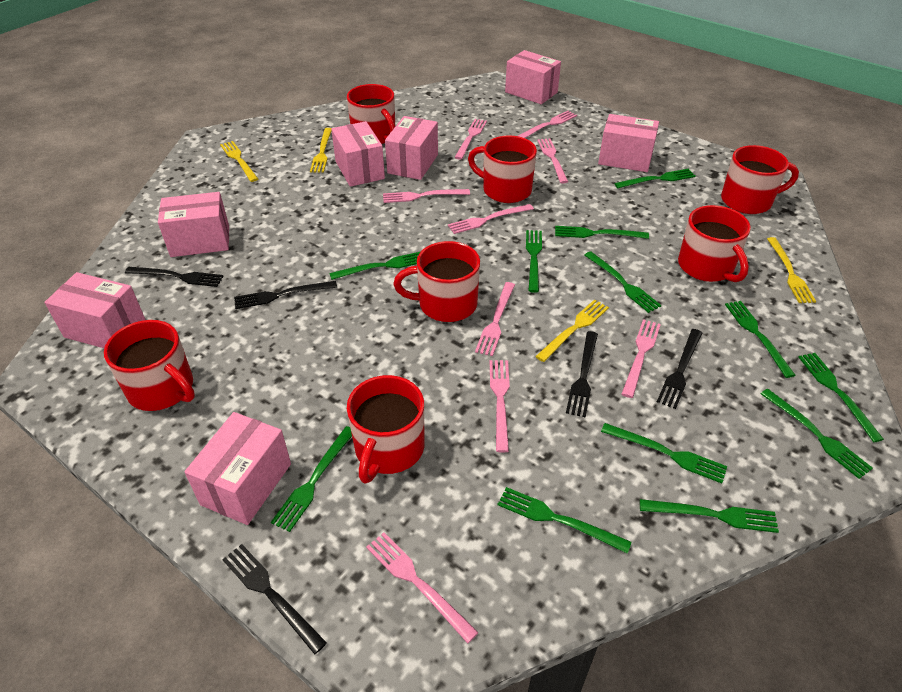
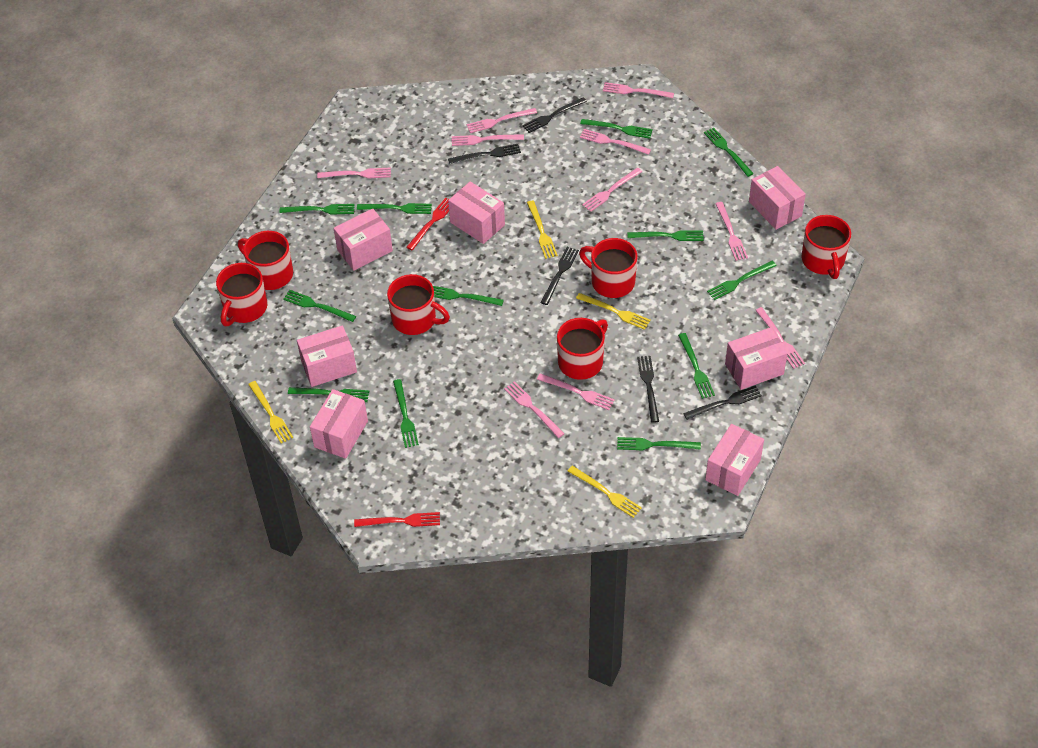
pink fork: 9 -> 10
red fork: 0 -> 2
red mug: 7 -> 6

